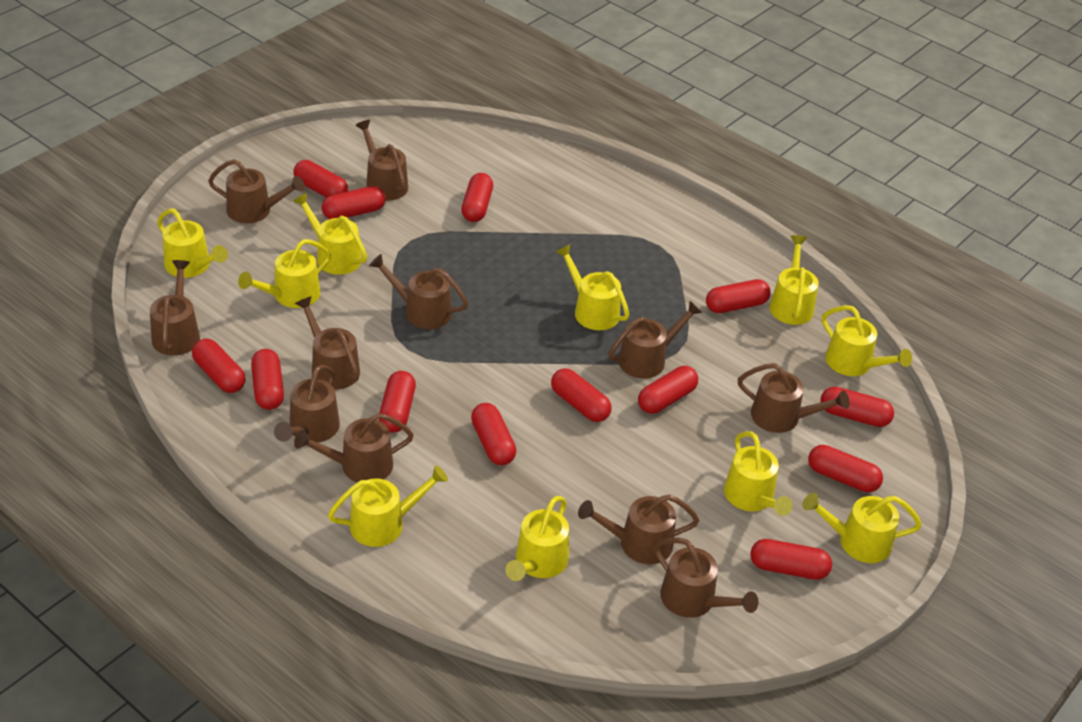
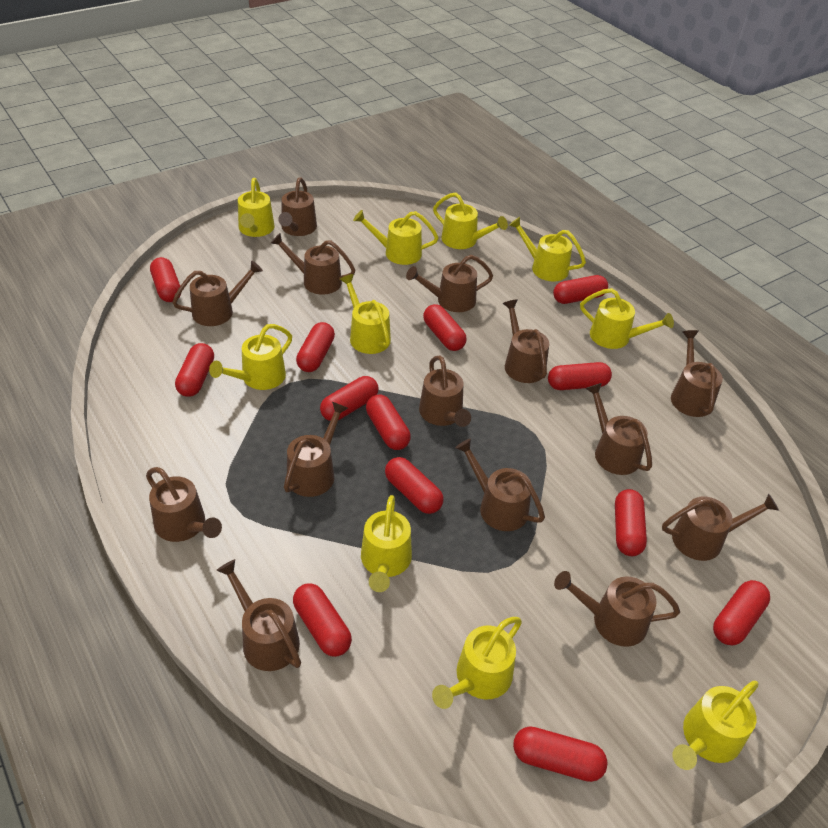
brown watering can: 11 -> 14

